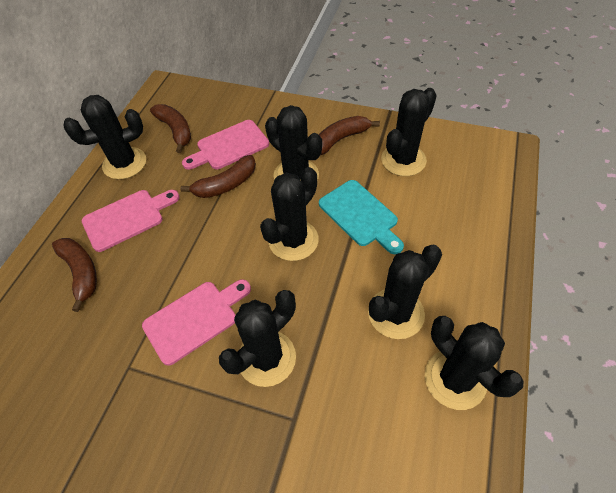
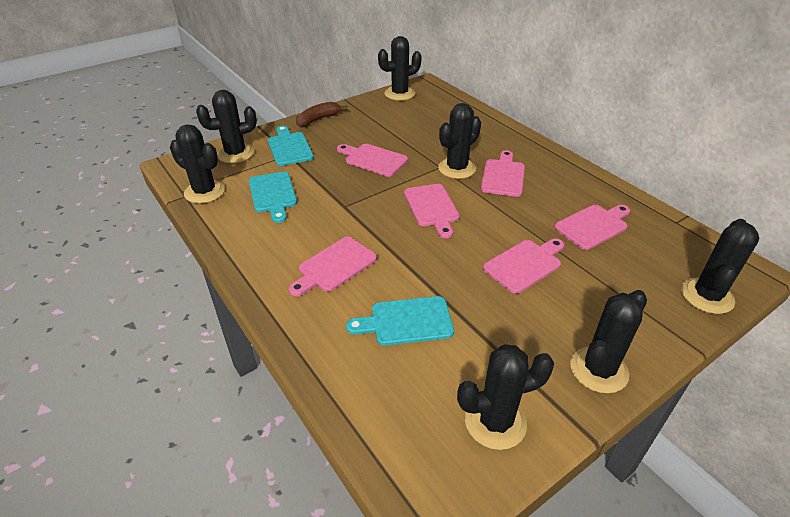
brown banana: 4 -> 1
pink cutting board: 3 -> 6
turquoise cutting board: 1 -> 3

